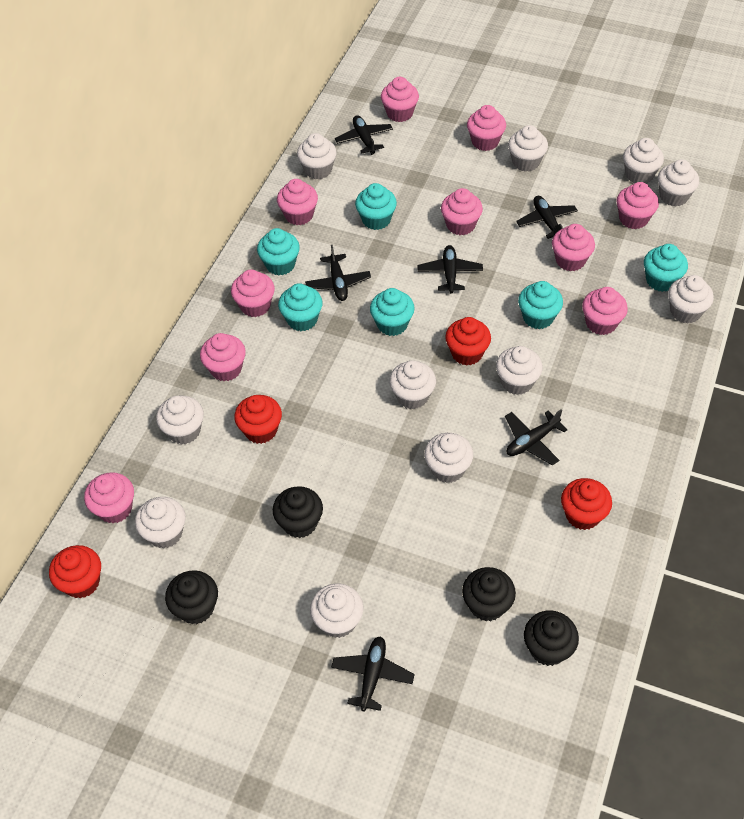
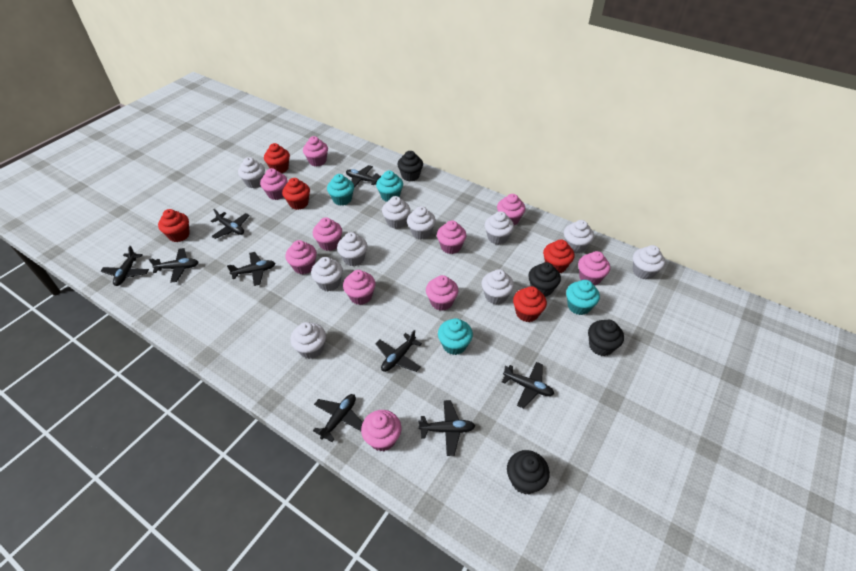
black plane: 6 -> 9
red cupcake: 4 -> 5
turquoise cupcake: 6 -> 4
white cupcake: 11 -> 10

